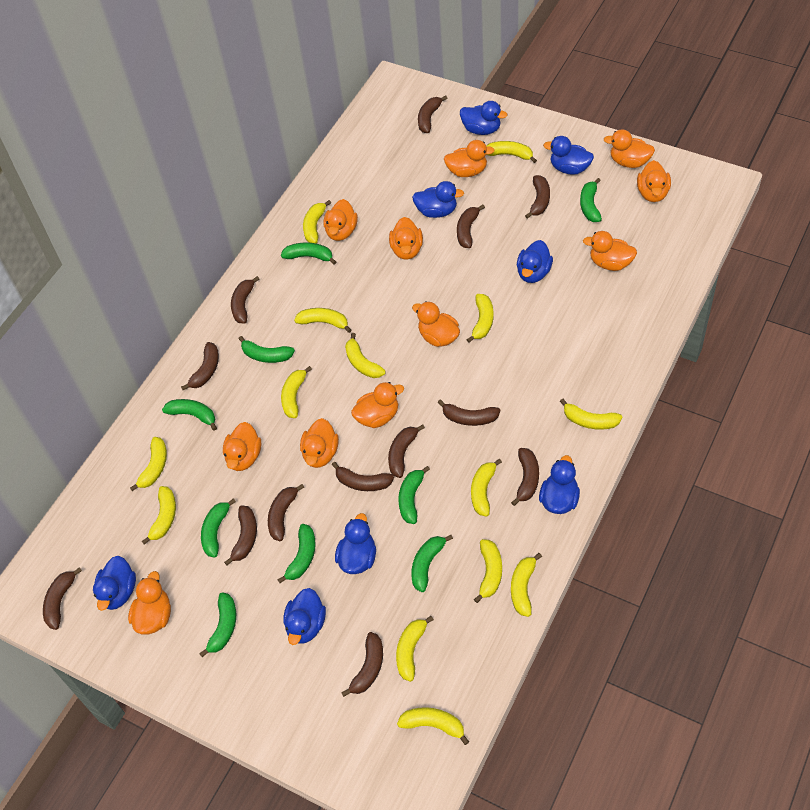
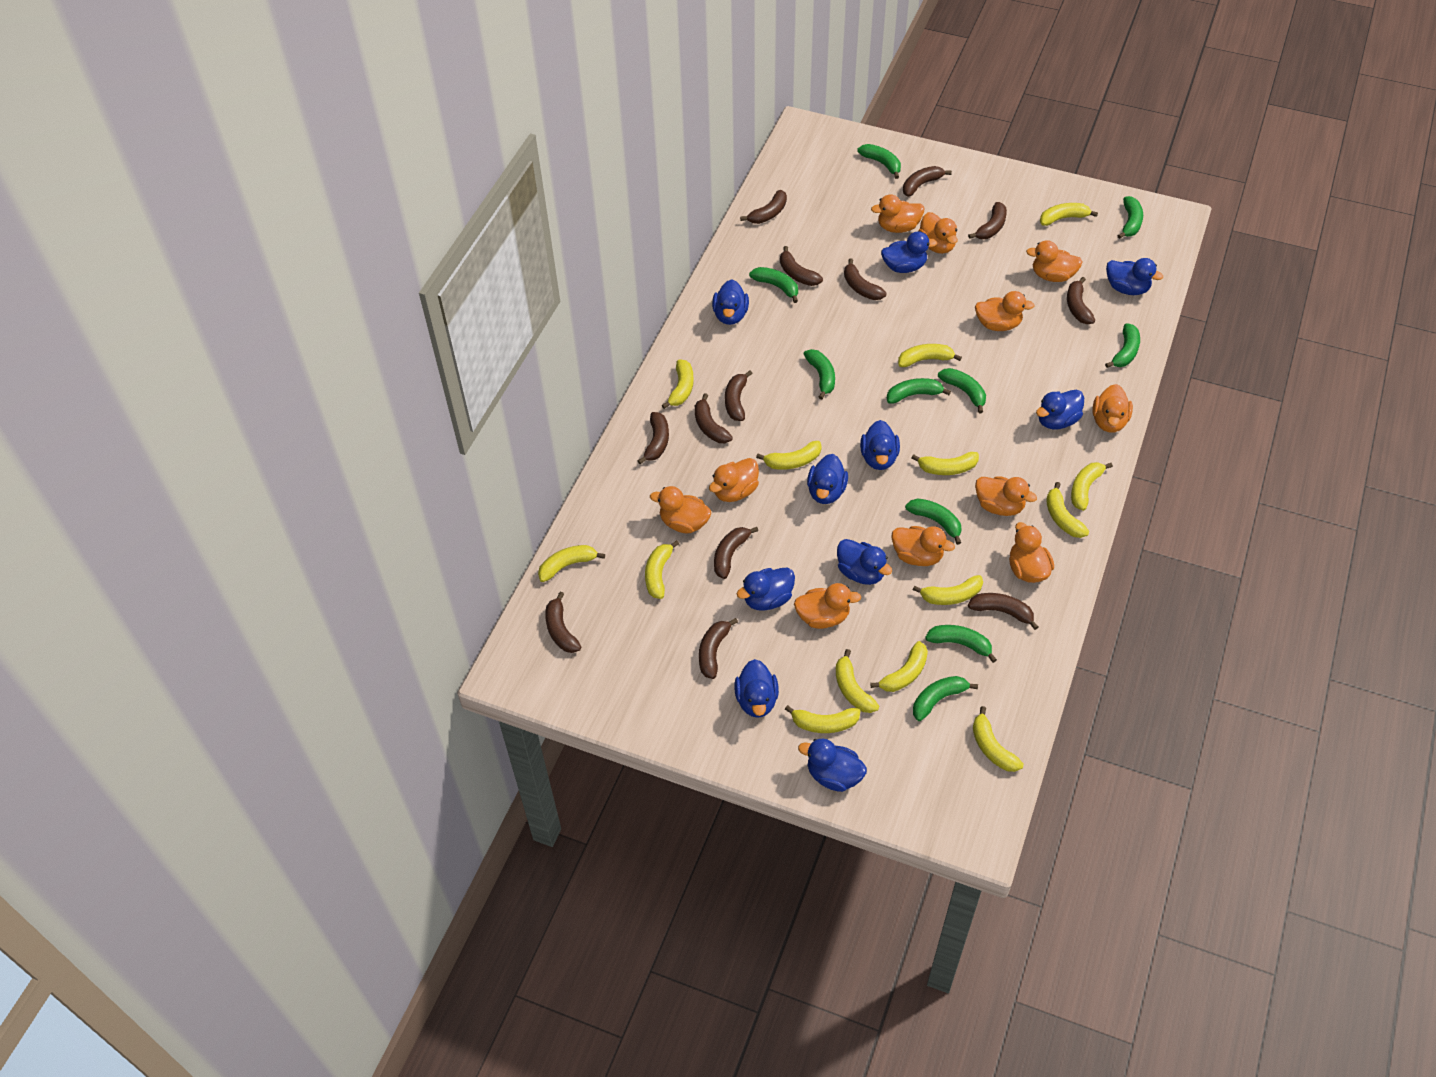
blue duck: 8 -> 10
green banana: 9 -> 10

